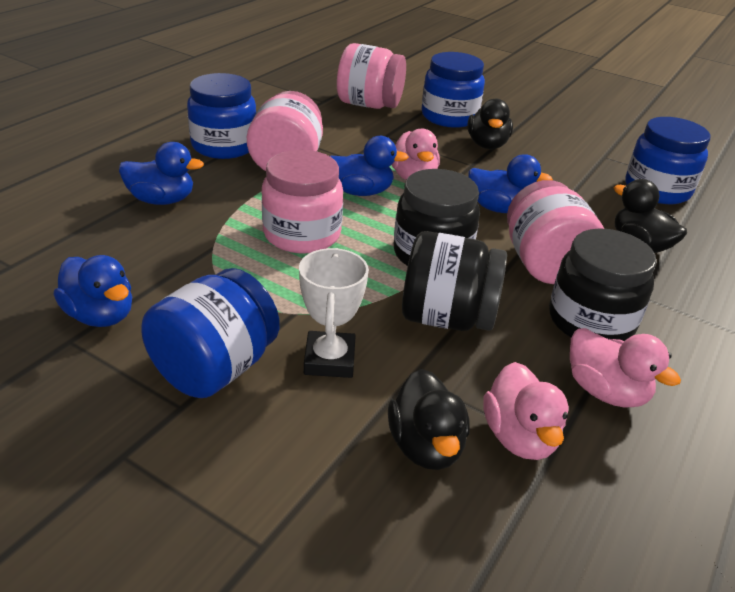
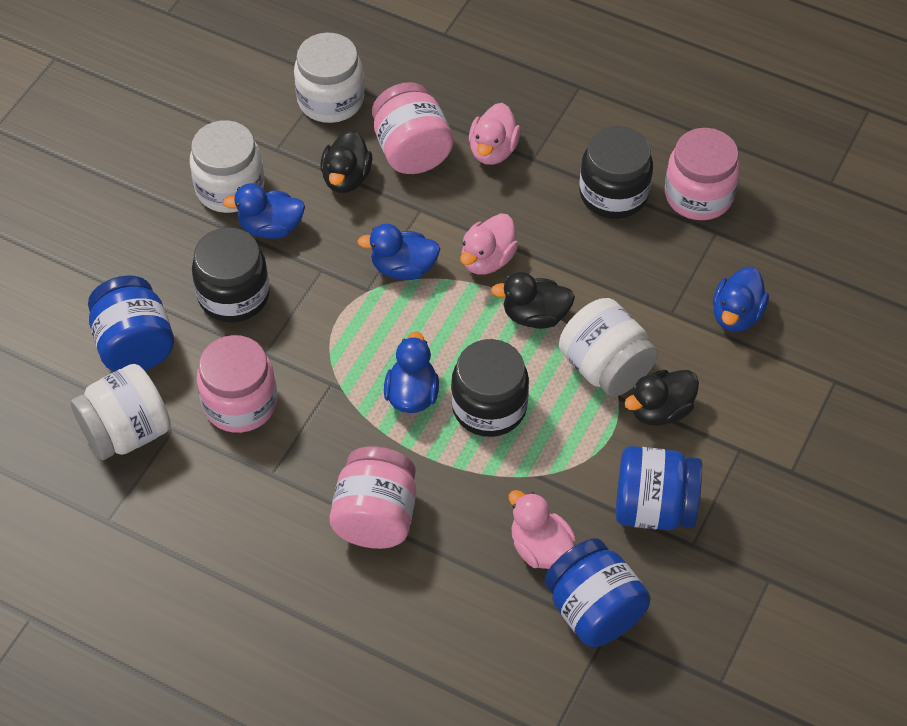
blue jar: 4 -> 3
white jar: 0 -> 4
white trophy: 1 -> 0

